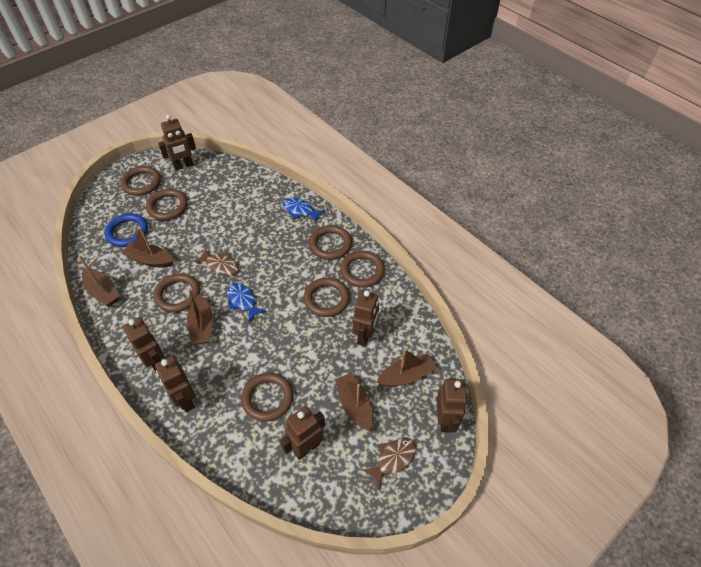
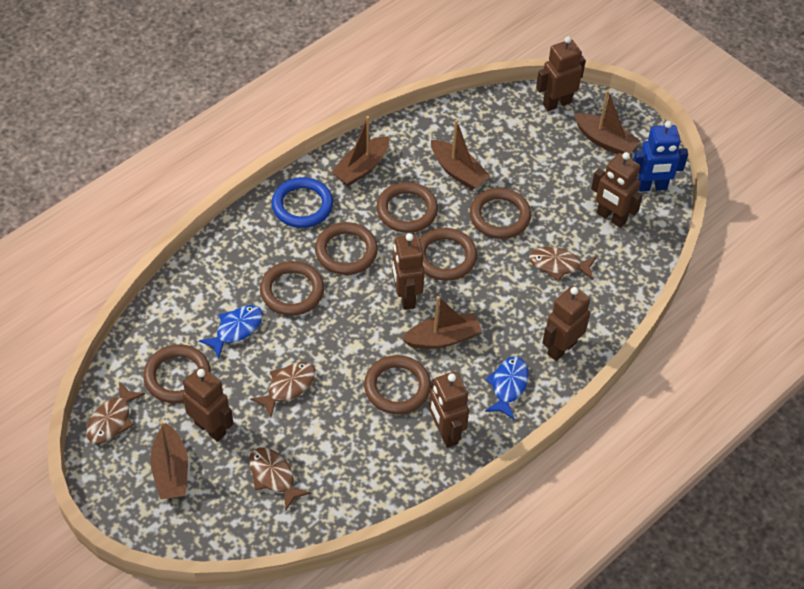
blue robot: 0 -> 1
brown fish: 2 -> 4

